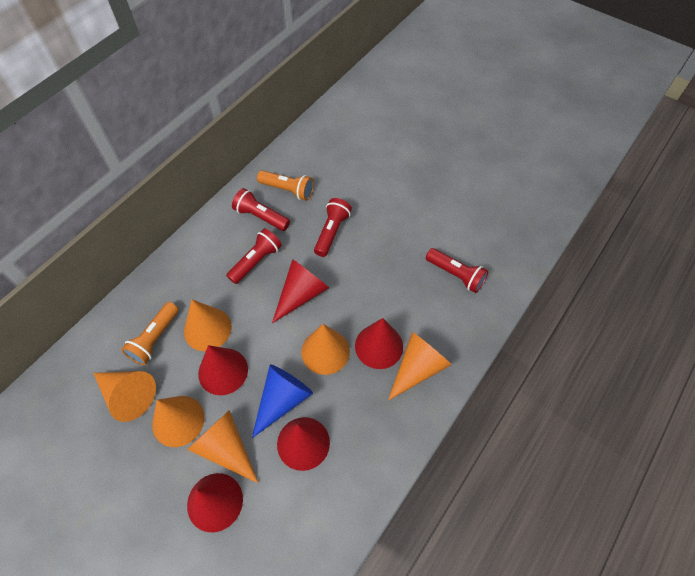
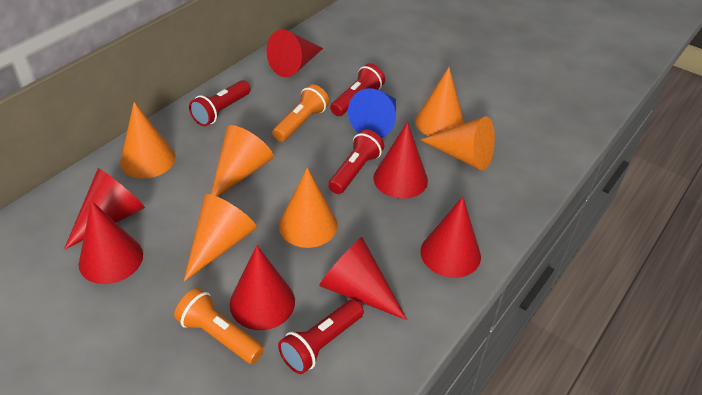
red cone: 5 -> 7

